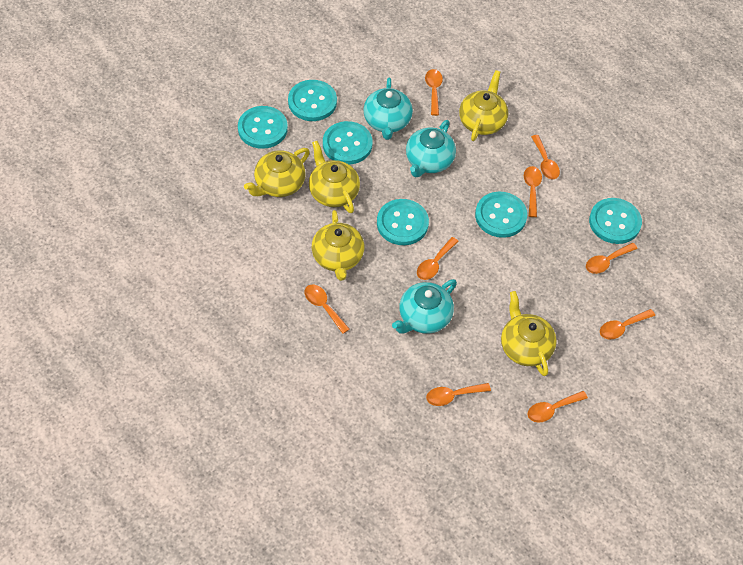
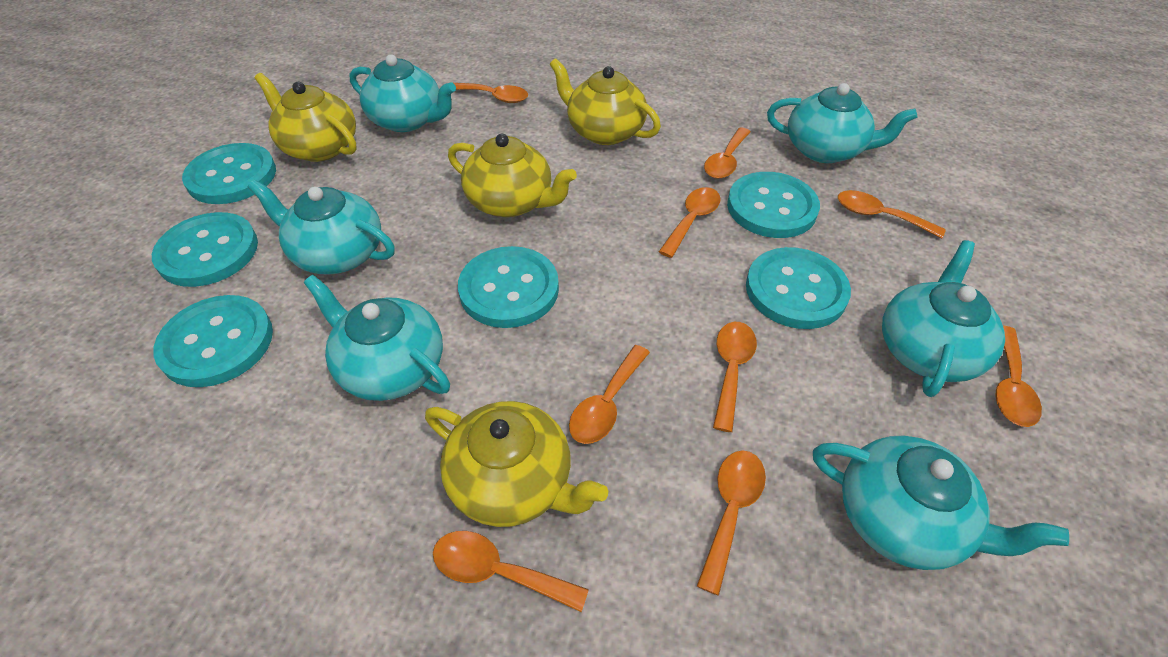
turquoise teapot: 3 -> 6
yellow teapot: 5 -> 4

